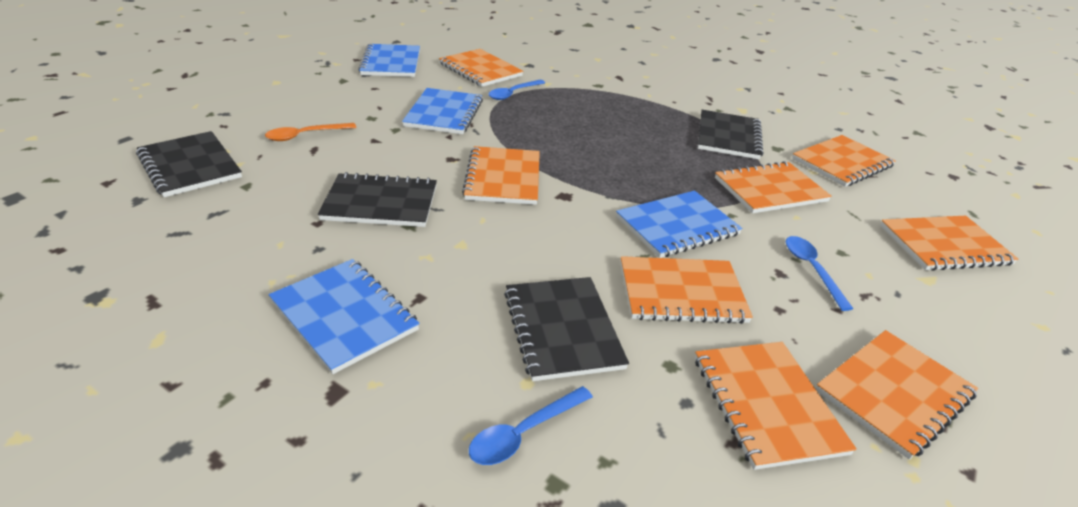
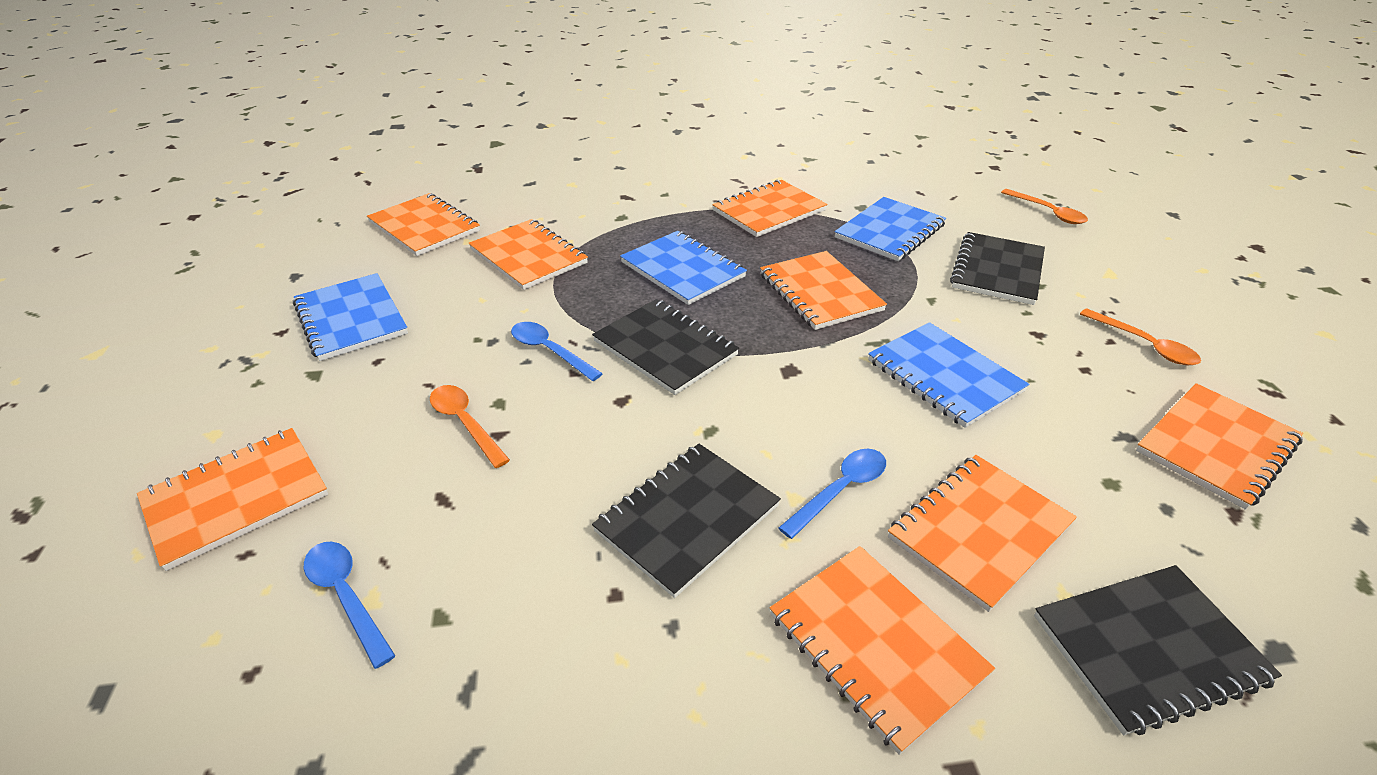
orange spoon: 1 -> 3

